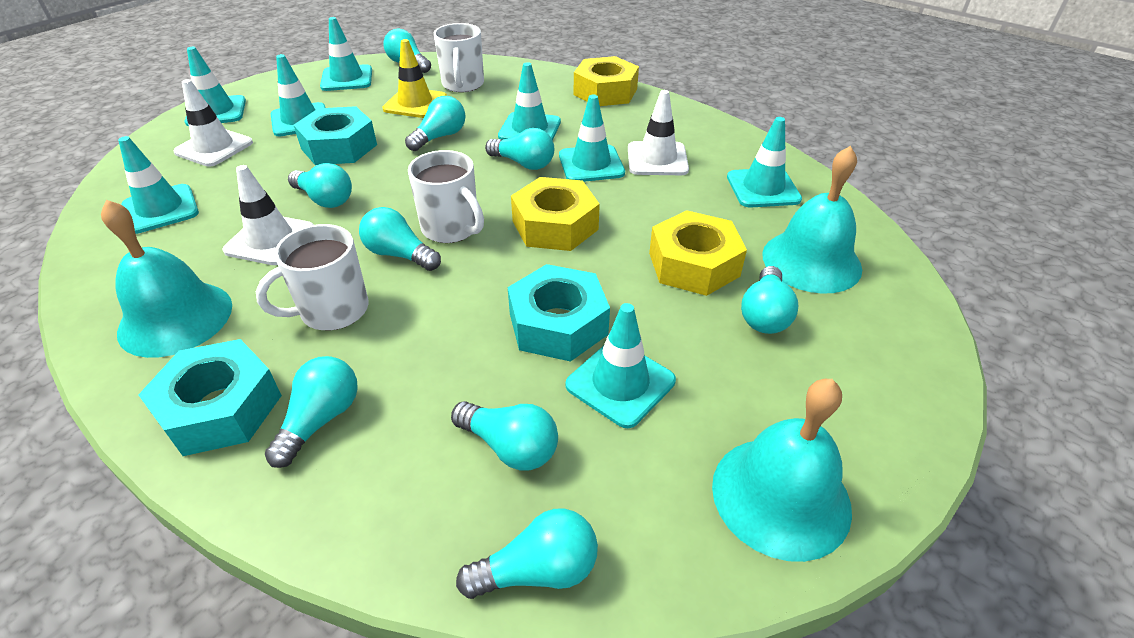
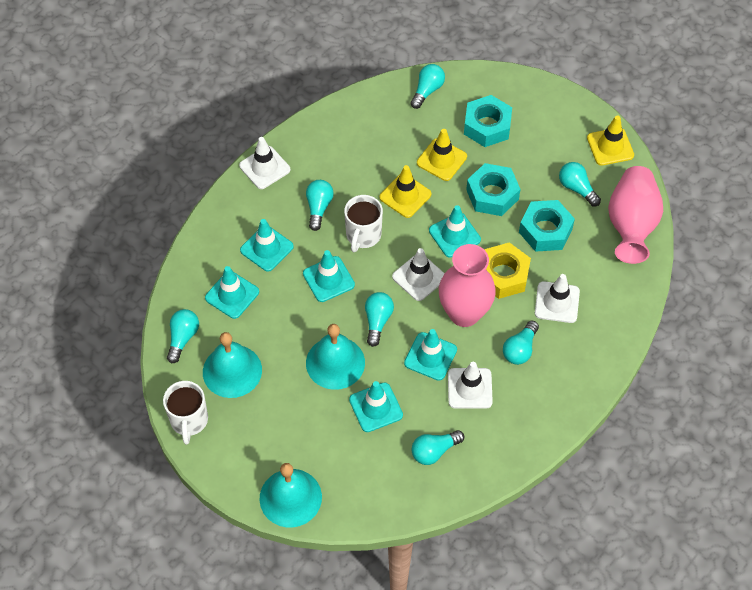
pink vase: 0 -> 2
turquoise light bulb: 9 -> 7
turquoise traffic cone: 8 -> 6
white mug: 3 -> 2
white traffic cone: 3 -> 4
yellow nut: 3 -> 1
yellow traffic cone: 1 -> 3

